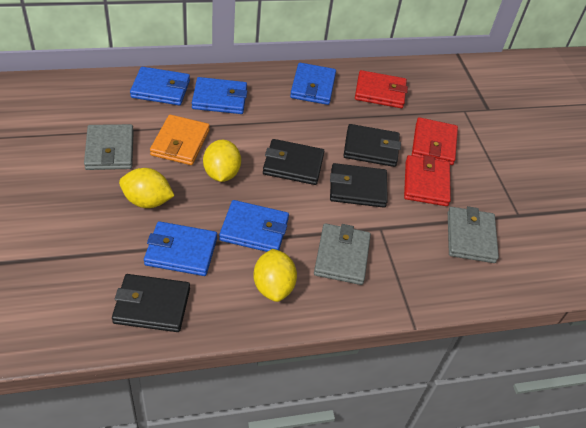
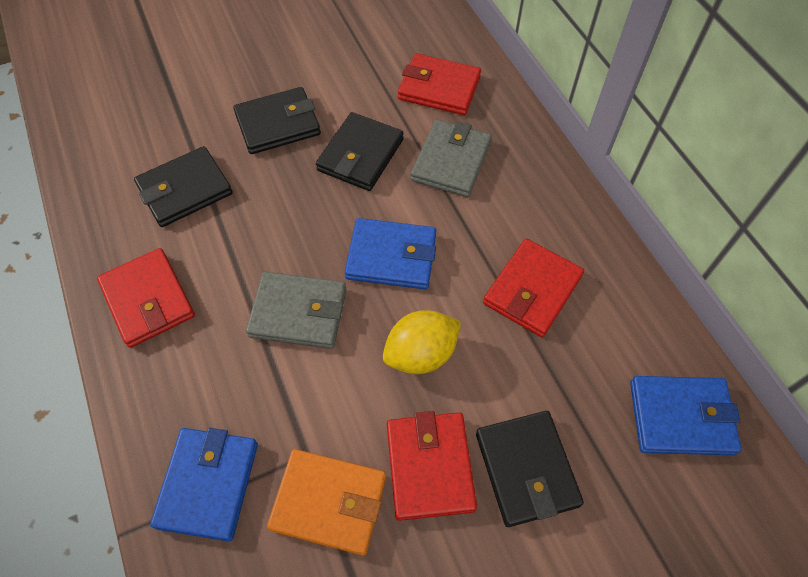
blue wallet: 5 -> 3
grey wallet: 3 -> 2
red wallet: 3 -> 4
yellow lemon: 3 -> 1

